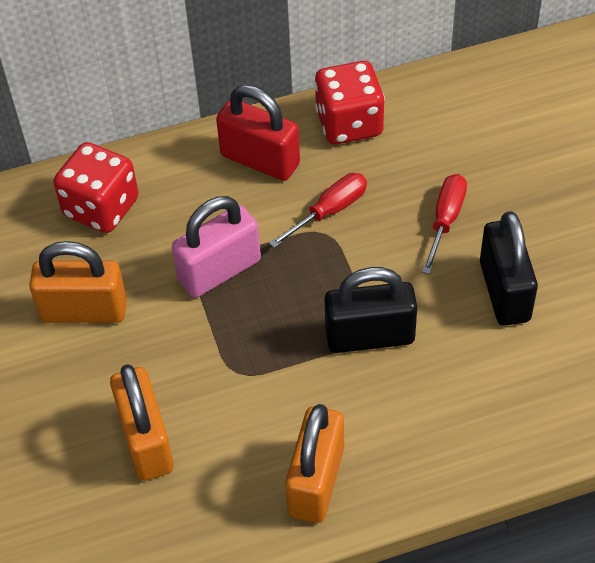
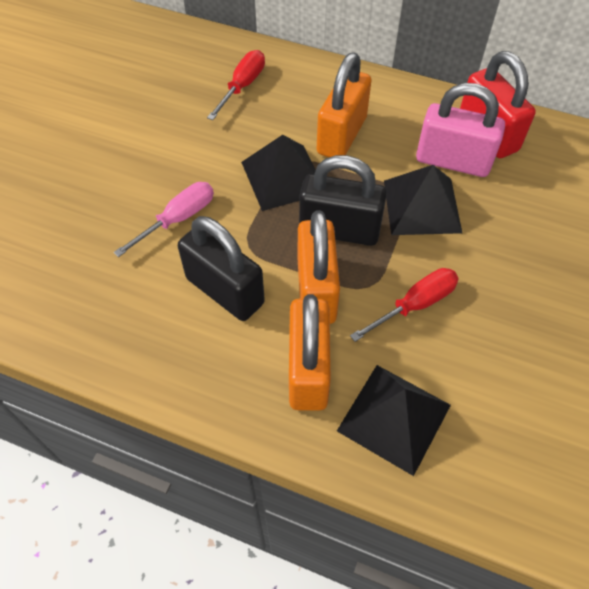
black pyramid: 0 -> 3
pink screwdriver: 0 -> 1
red dice: 2 -> 0

